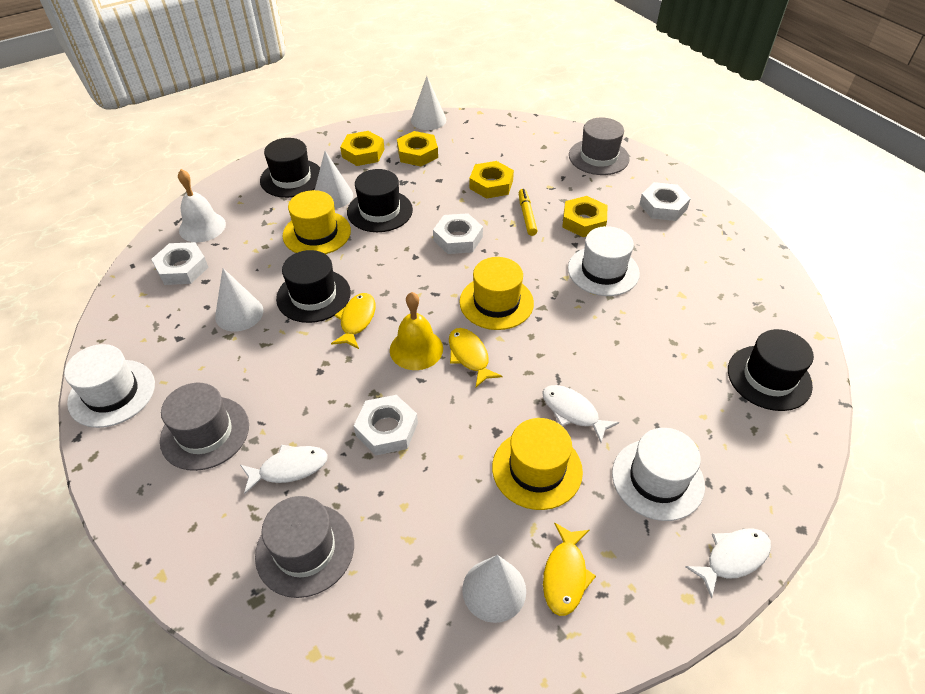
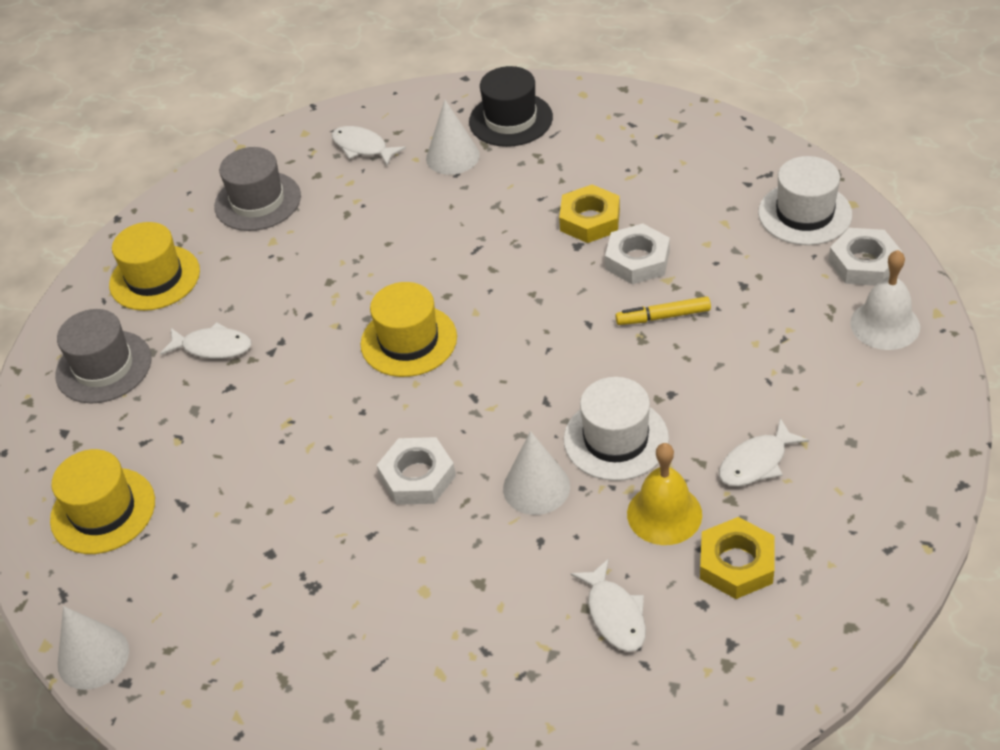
black hat: 4 -> 1
grey hat: 3 -> 2
white cone: 4 -> 3
white fish: 3 -> 4
white hat: 3 -> 2
white nut: 4 -> 3
yellow fish: 3 -> 0
yellow nut: 4 -> 2

